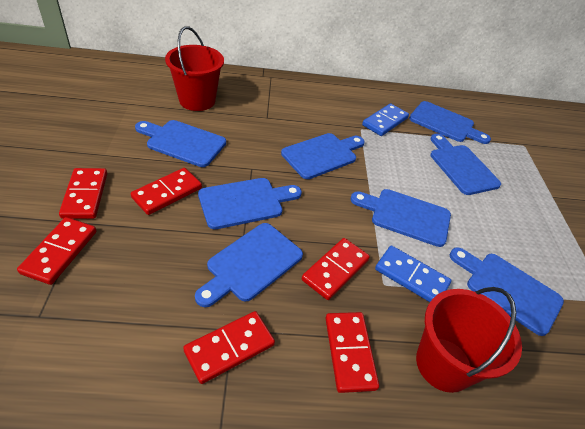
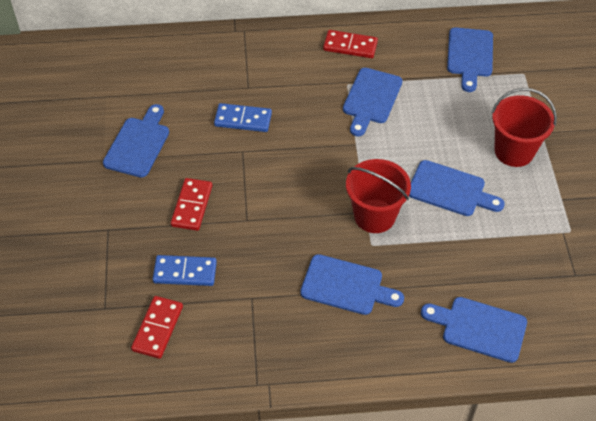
blue cutting board: 8 -> 6
red domino: 6 -> 3

